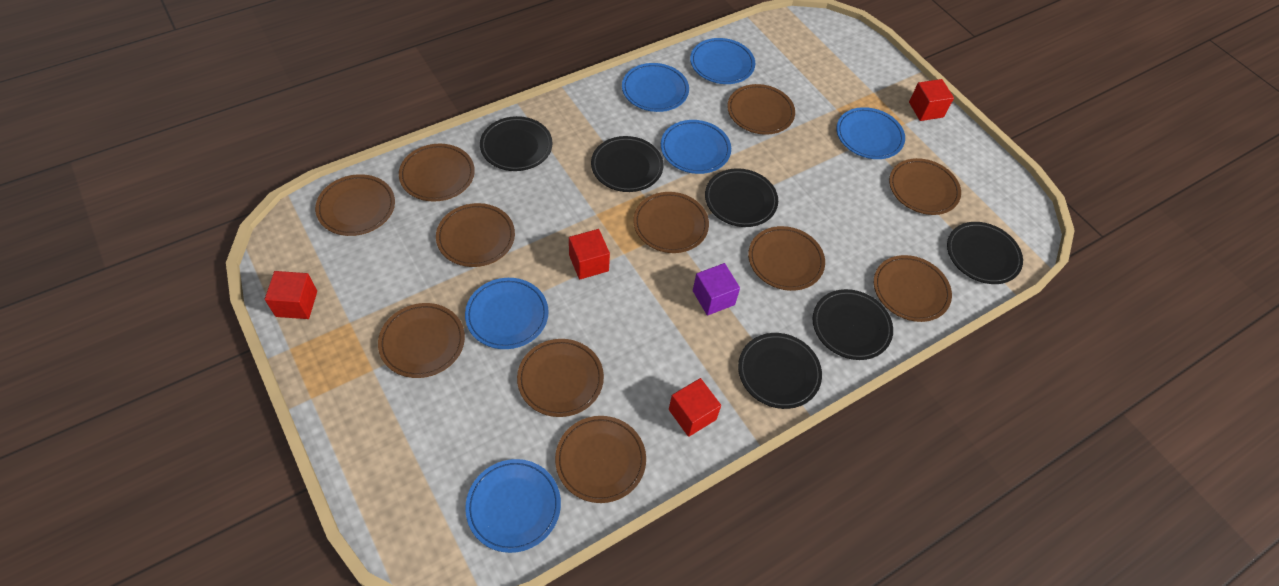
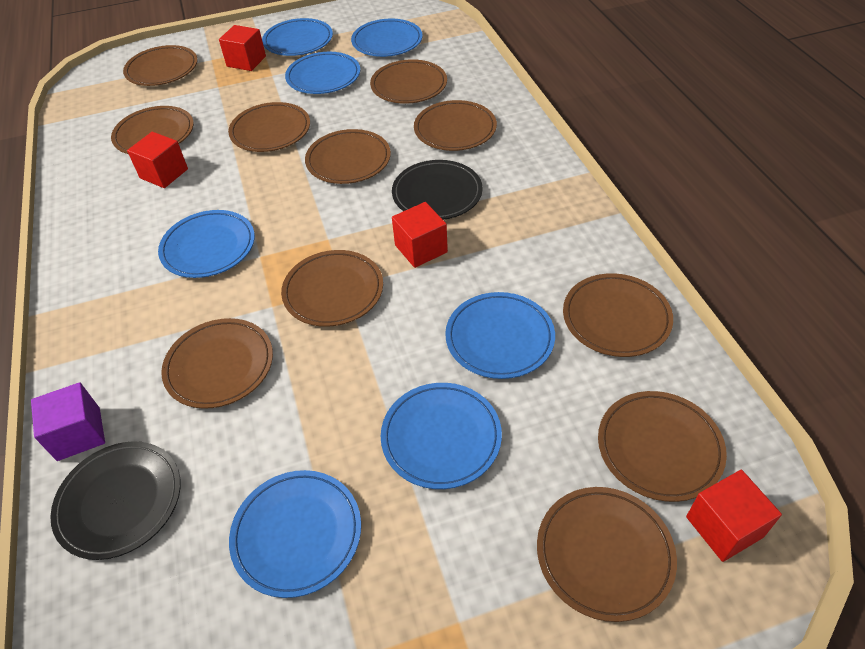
black plate: 6 -> 2
blue plate: 6 -> 7

